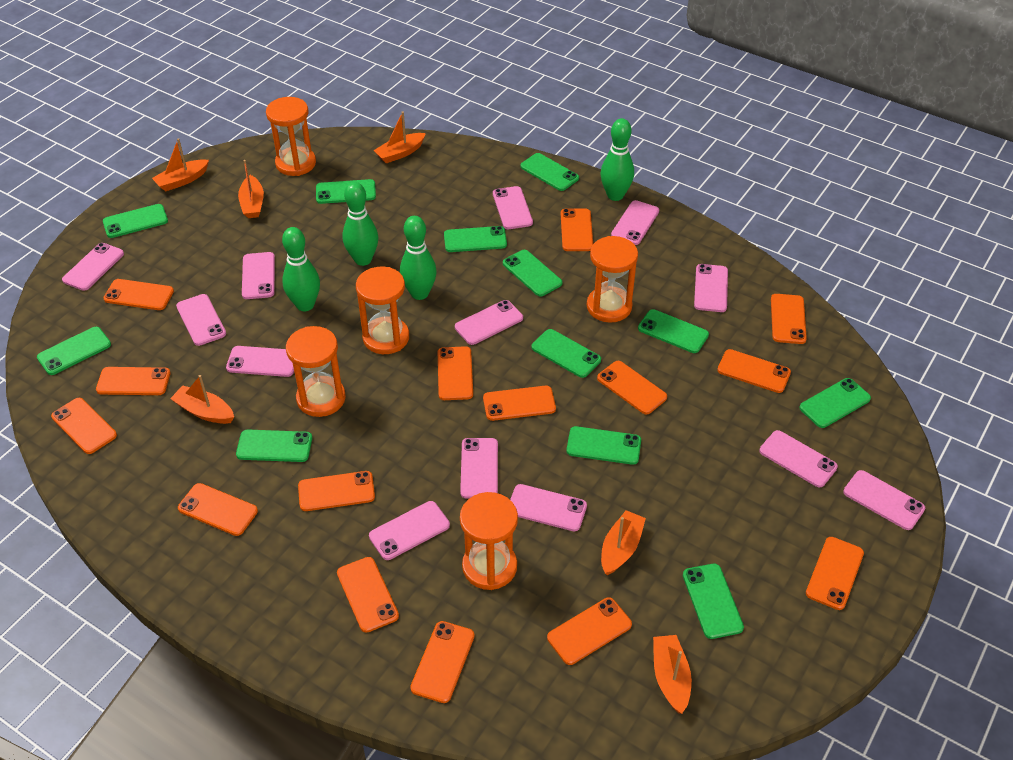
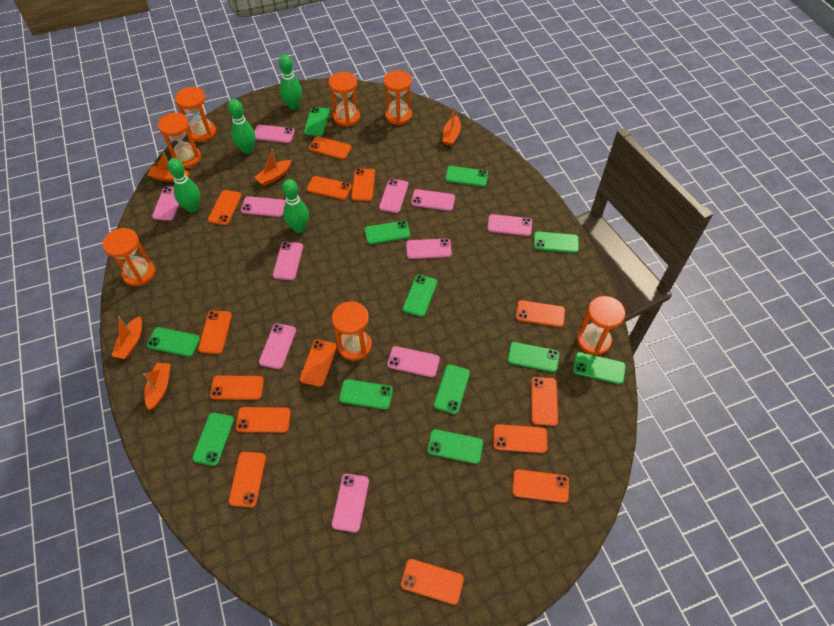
orange boat: 6 -> 5
orange hourglass: 5 -> 7
orange phone: 15 -> 14
pink phone: 13 -> 11

